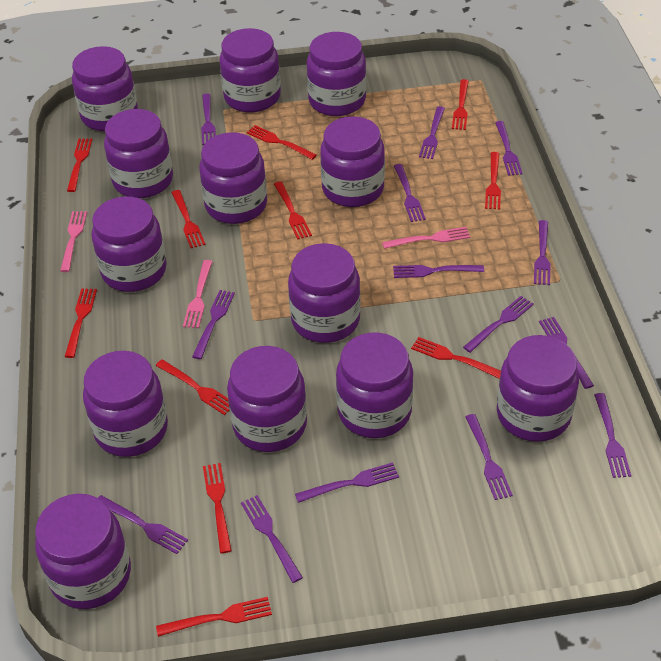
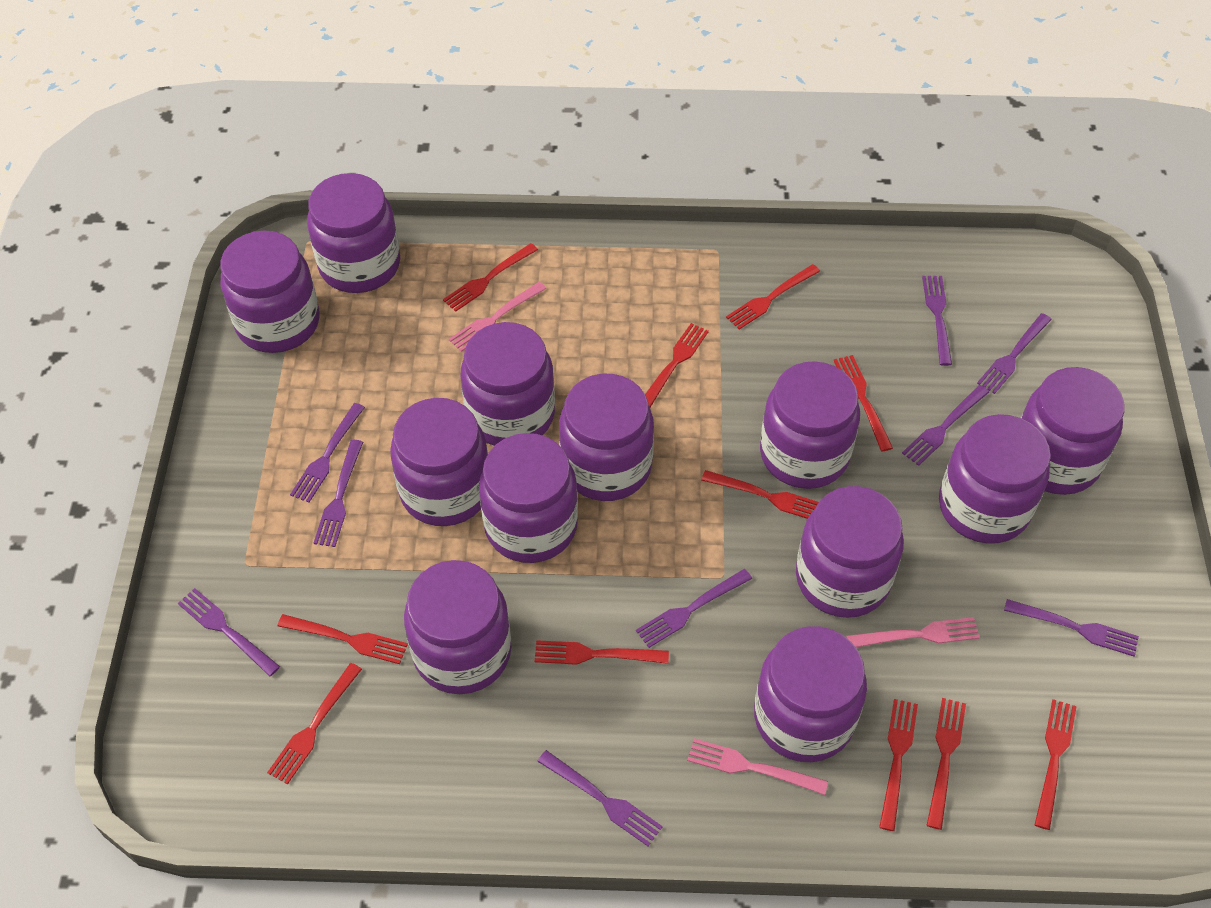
purple fork: 14 -> 9
purple jar: 13 -> 12

